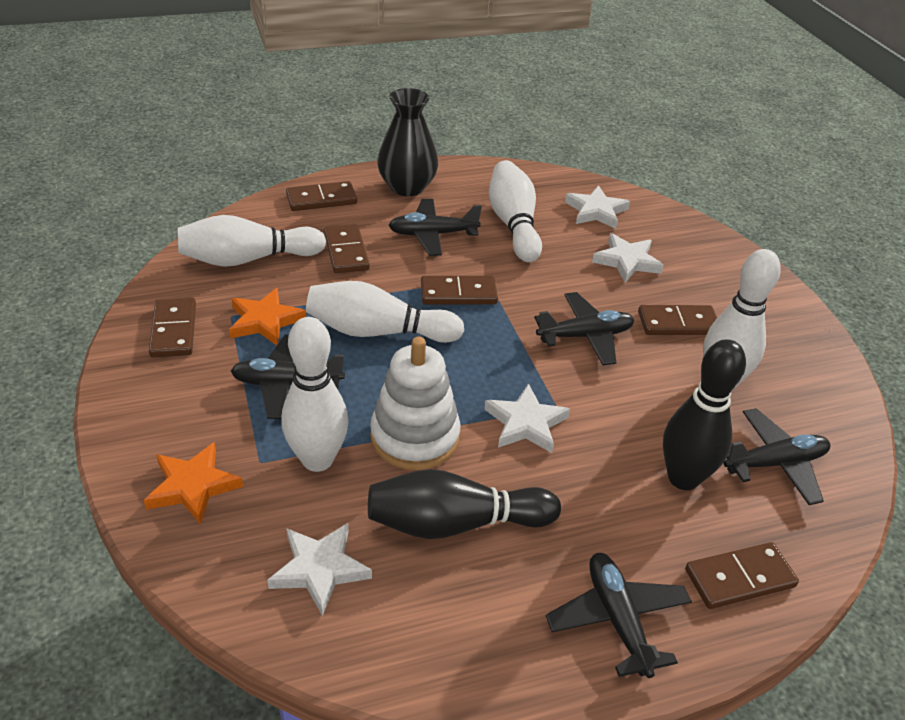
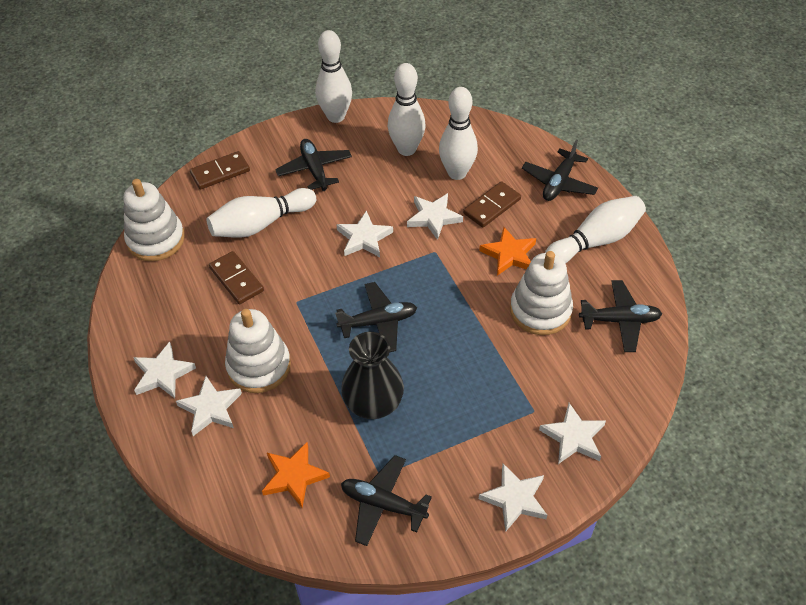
black bowling pin: 2 -> 0
brown domino: 6 -> 3
white stacking toy: 1 -> 3
white star: 4 -> 6

